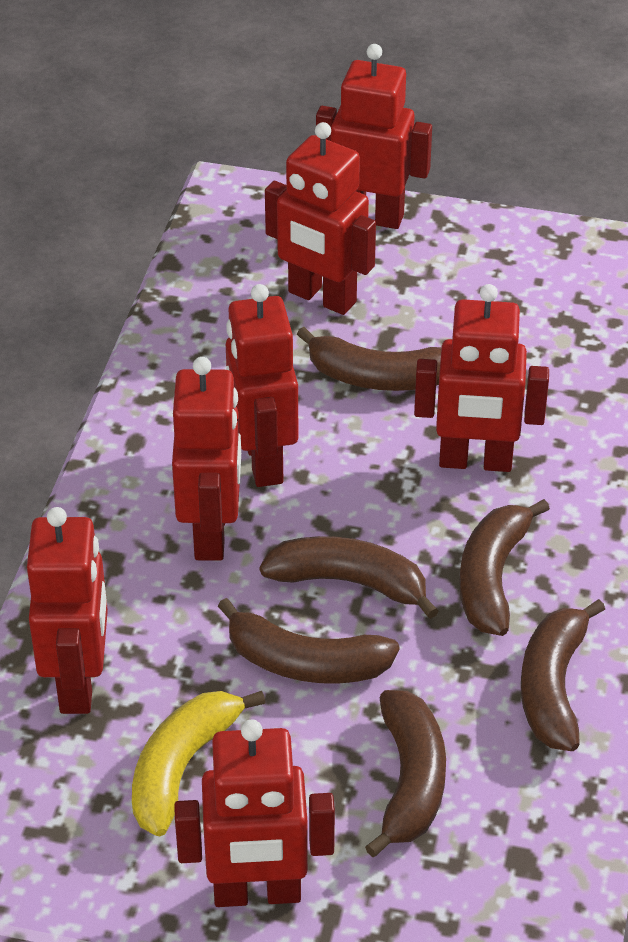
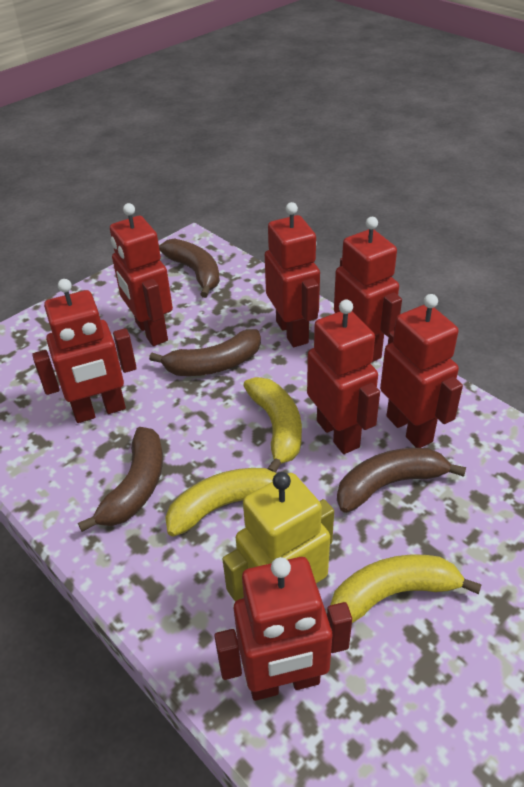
brown banana: 6 -> 4
yellow banana: 1 -> 3
yellow robot: 0 -> 1

